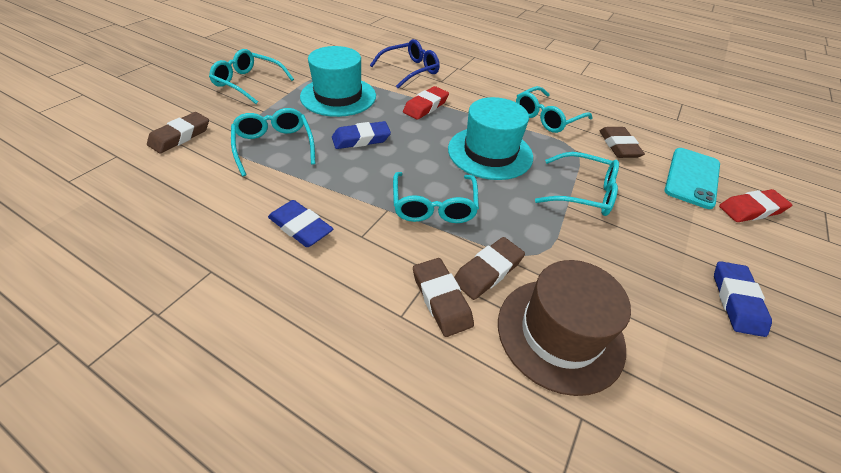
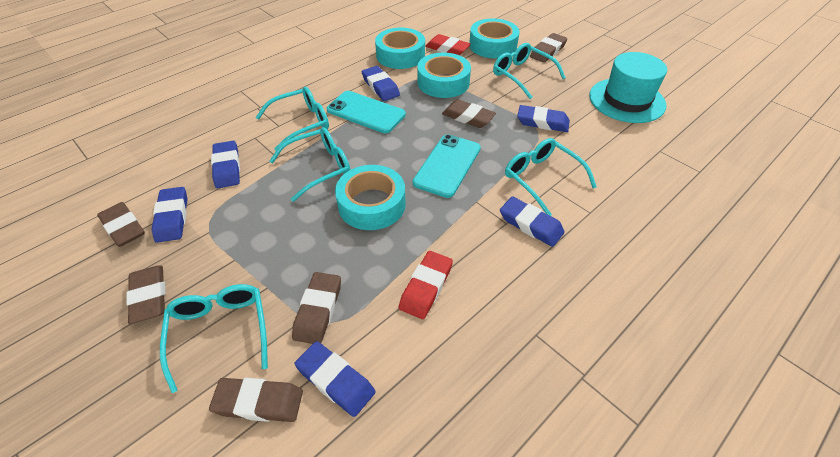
blue eraser: 3 -> 6
blue glasses: 1 -> 0
brown eraser: 4 -> 6
brown hat: 1 -> 0
turquoise hat: 2 -> 1
turquoise phone: 1 -> 2
turquoise tape: 0 -> 4

